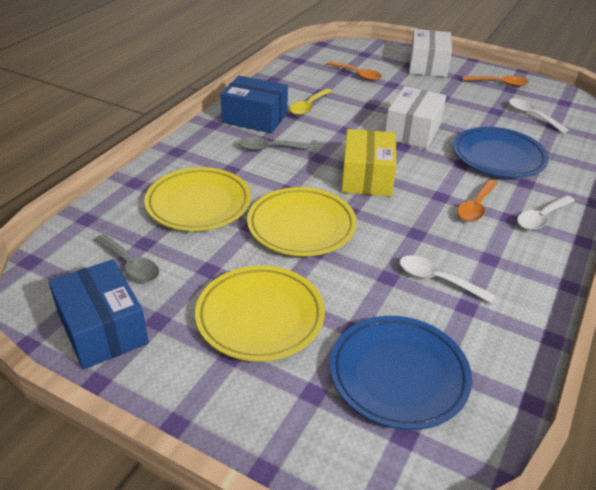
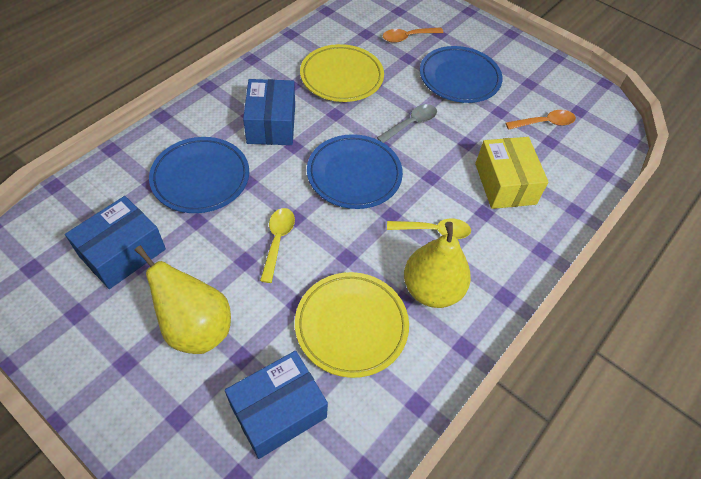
blue box: 2 -> 3
blue plate: 2 -> 3
grey spoon: 2 -> 1
orange spoon: 3 -> 2
white box: 2 -> 0
white spoon: 3 -> 0
yellow pear: 0 -> 2
yellow plate: 3 -> 2
yellow spoon: 1 -> 2

